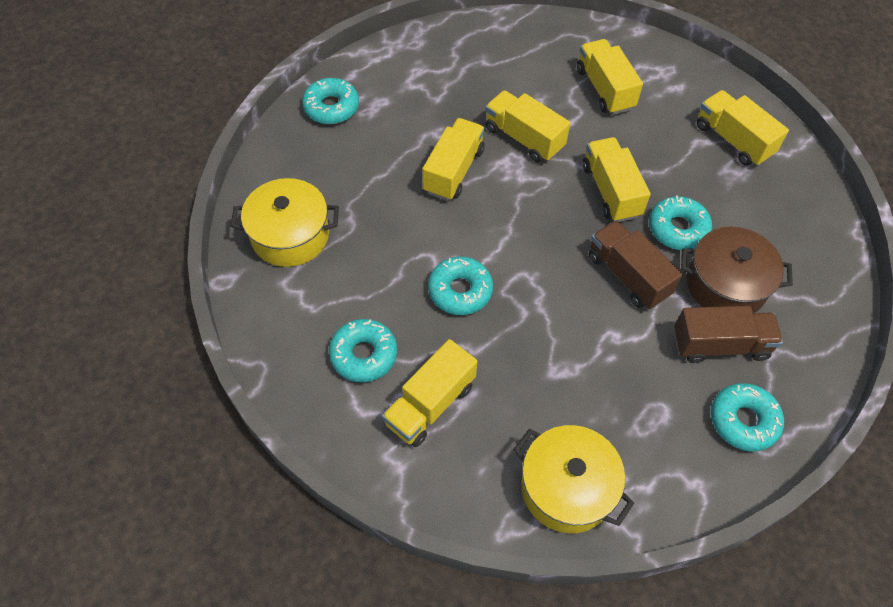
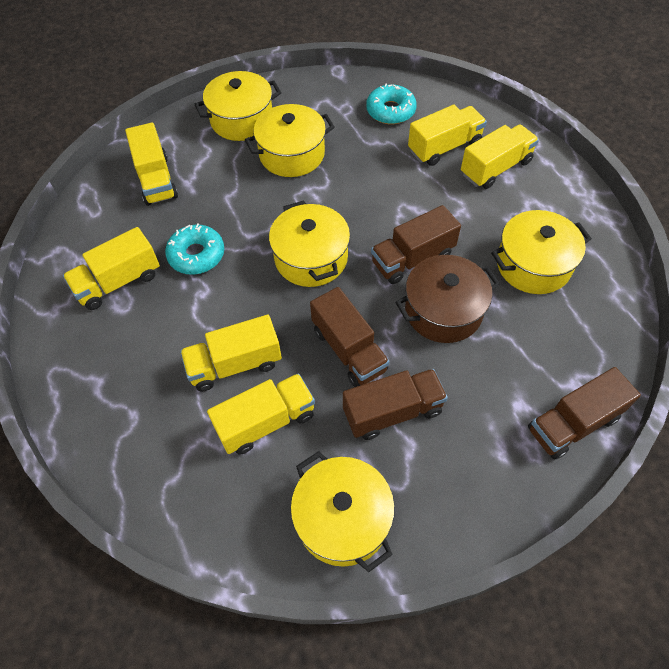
brown truck: 2 -> 4
turquoise donut: 5 -> 2
yellow pot: 2 -> 5

